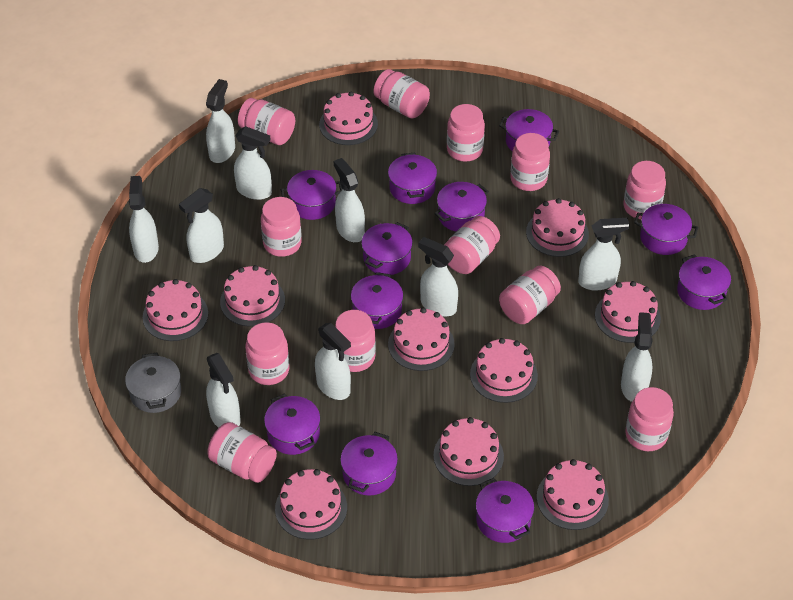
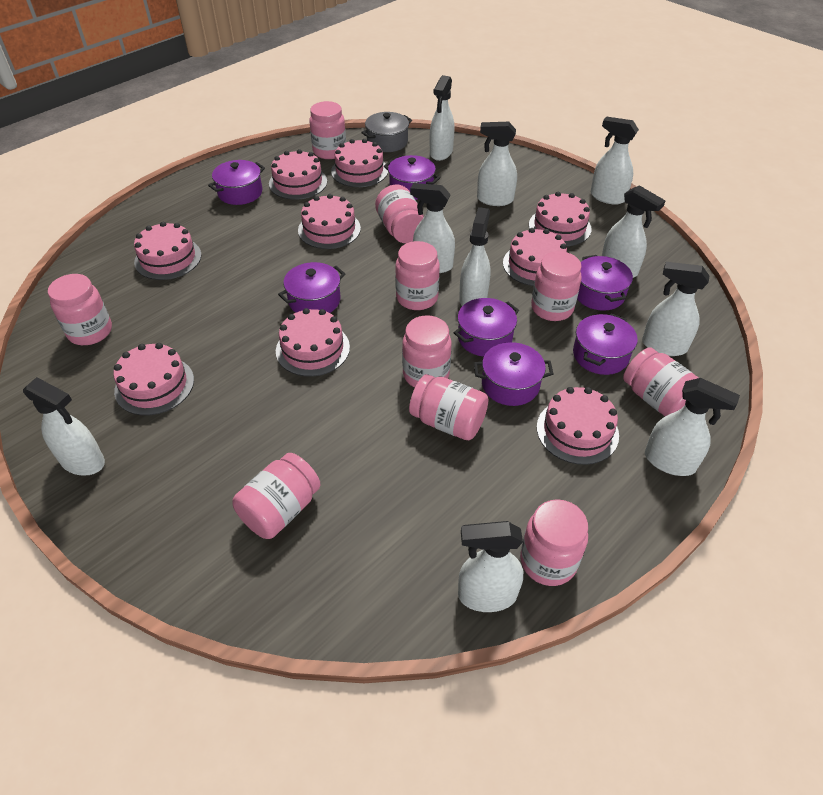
pink cake: 10 -> 9
pink jar: 12 -> 10
purple pot: 11 -> 7

